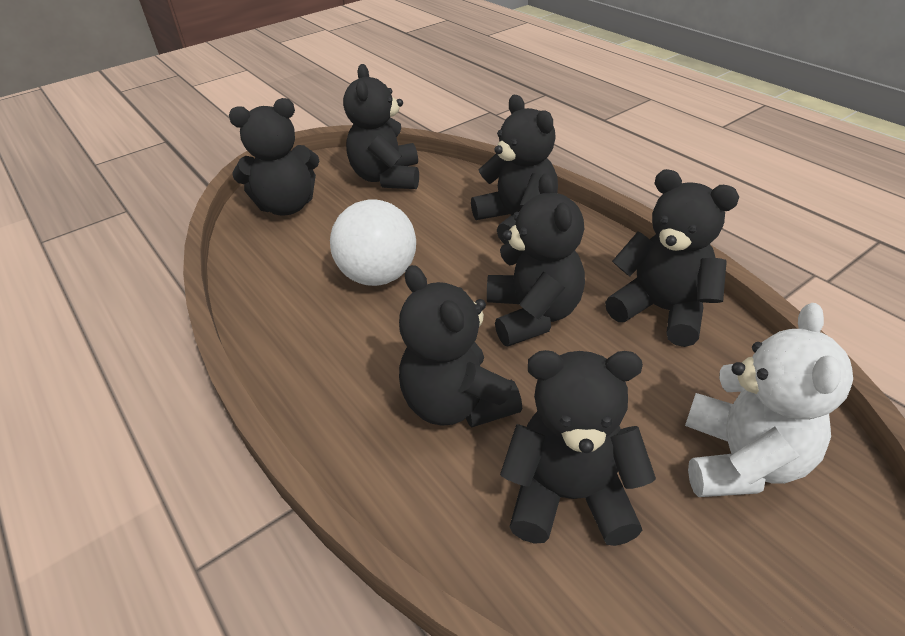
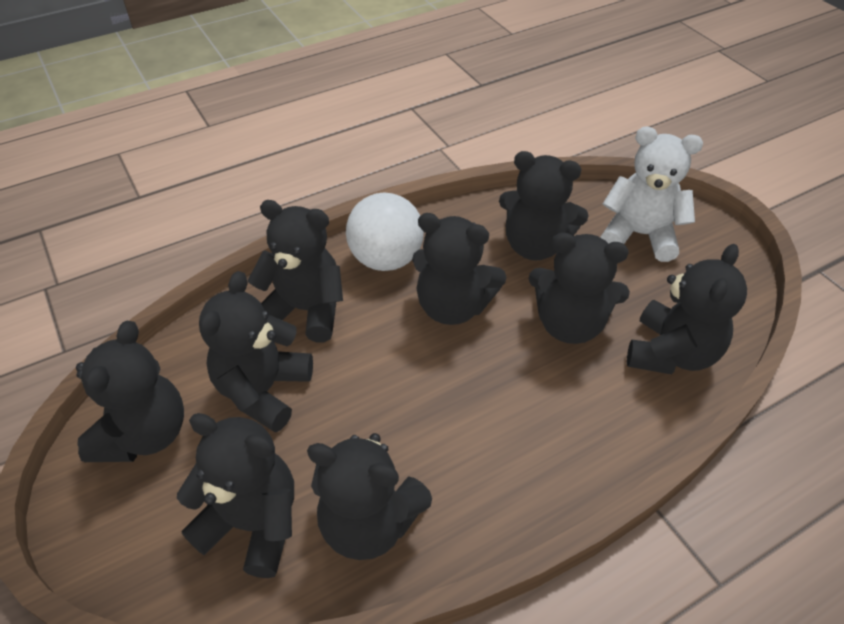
black teddy bear: 7 -> 9

